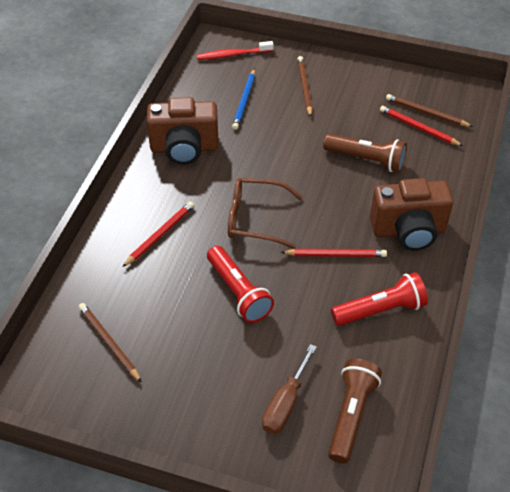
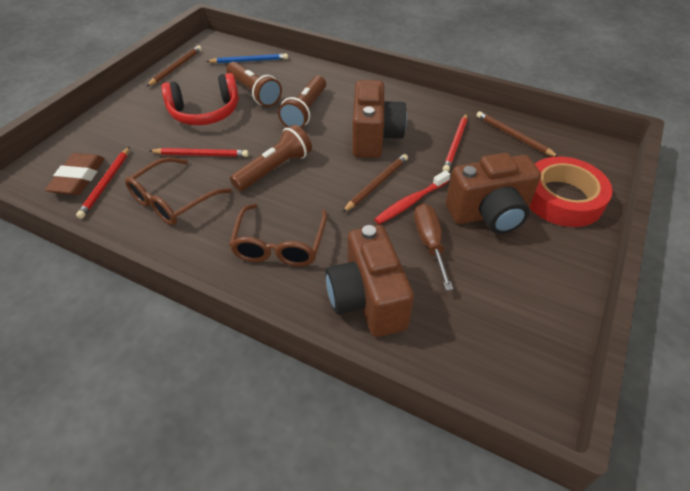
brown camera: 2 -> 3
brown eraser: 0 -> 1
brown flashlight: 2 -> 3
brown glasses: 1 -> 2
red flashlight: 2 -> 0
red headphones: 0 -> 1
red tape: 0 -> 1

